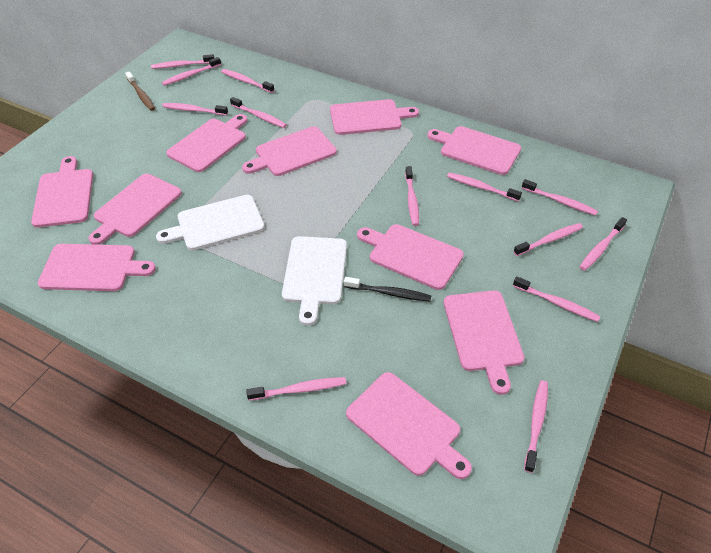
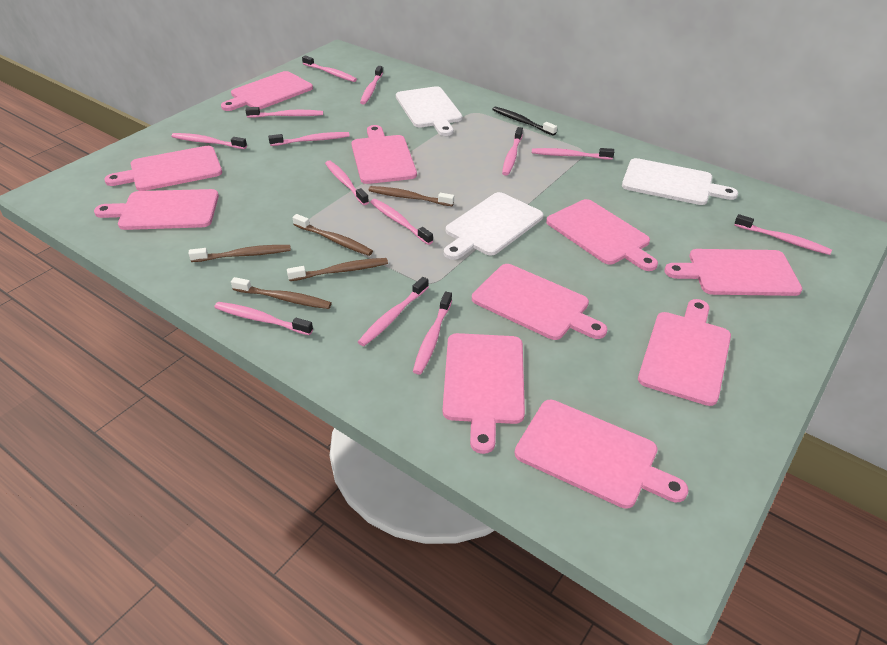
brown toothbrush: 1 -> 5
white cutting board: 2 -> 3

